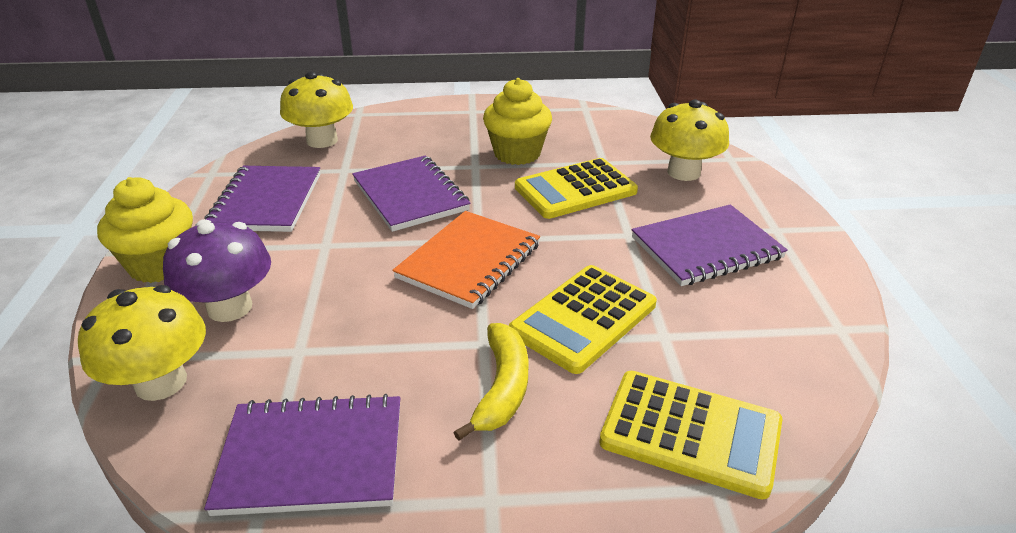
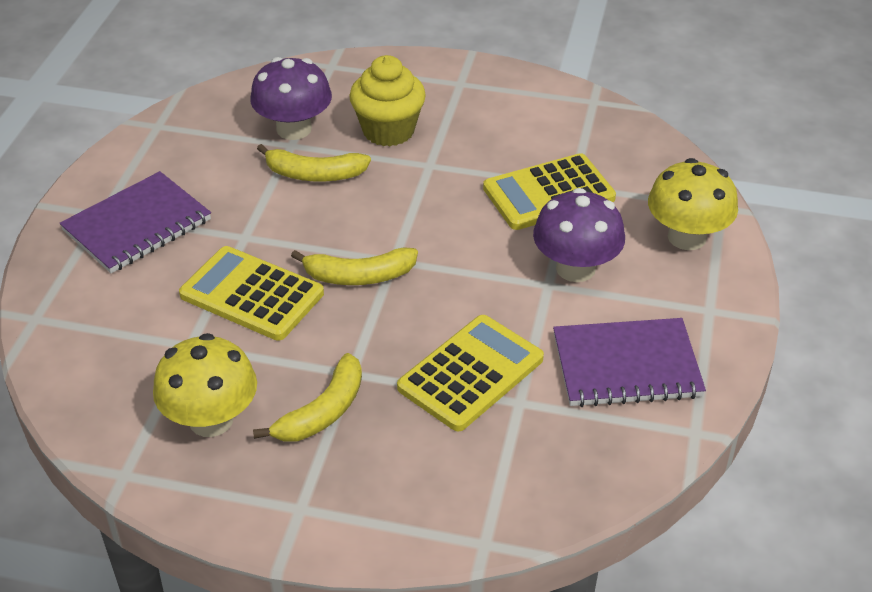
orange notebook: 1 -> 0
purple mushroom: 1 -> 2
purple notebook: 4 -> 2
yellow banana: 1 -> 3
yellow cupcake: 2 -> 1
yellow mushroom: 3 -> 2

